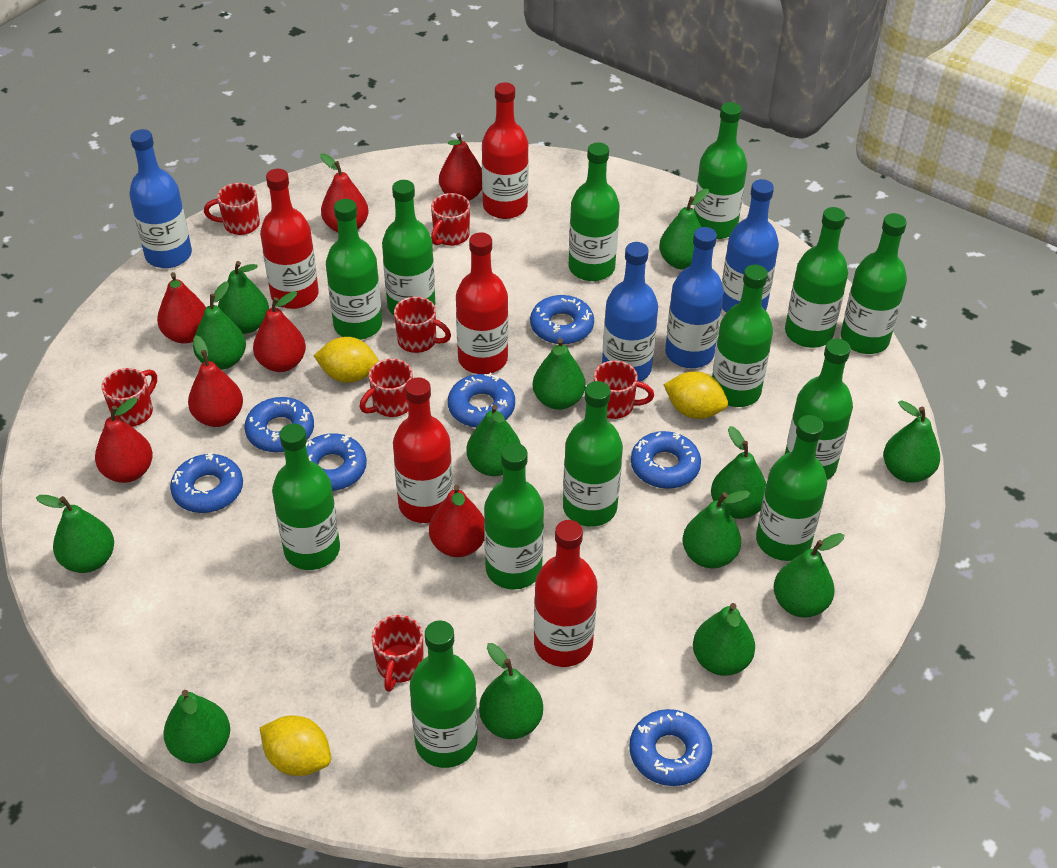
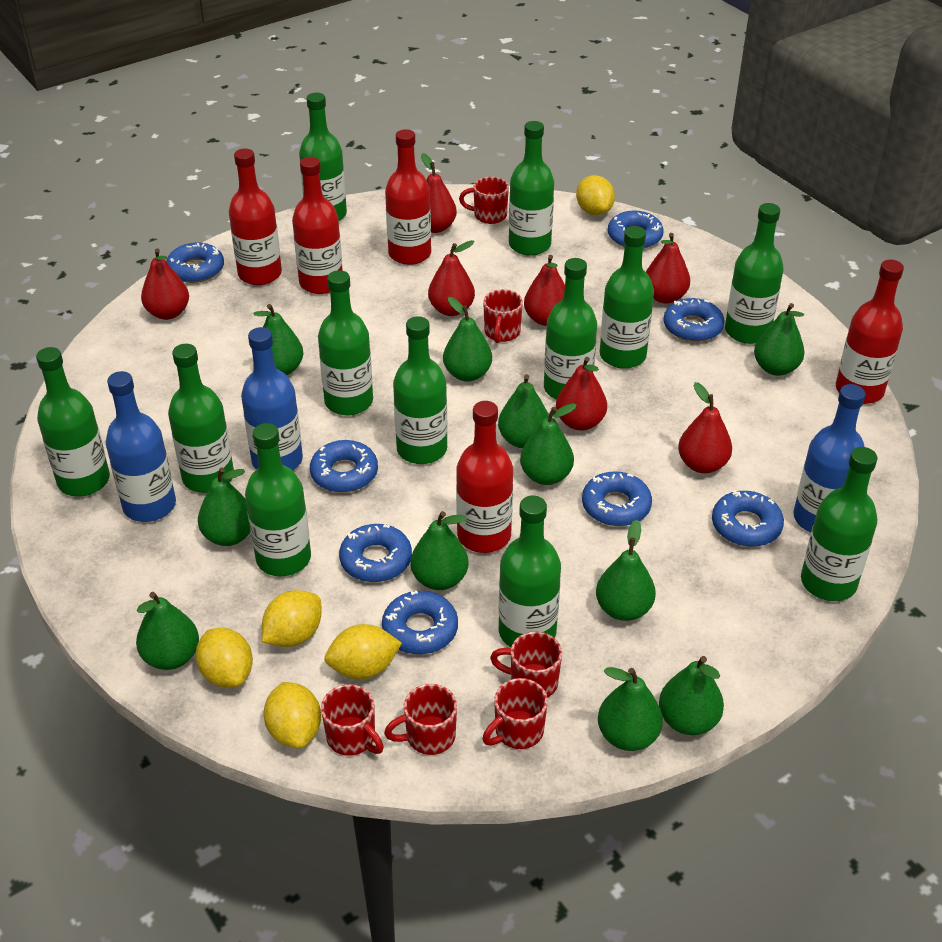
blue bottle: 4 -> 3
blue donut: 7 -> 8
green bottle: 13 -> 12
green pear: 13 -> 11
red mug: 7 -> 6
yellow lemon: 3 -> 5

